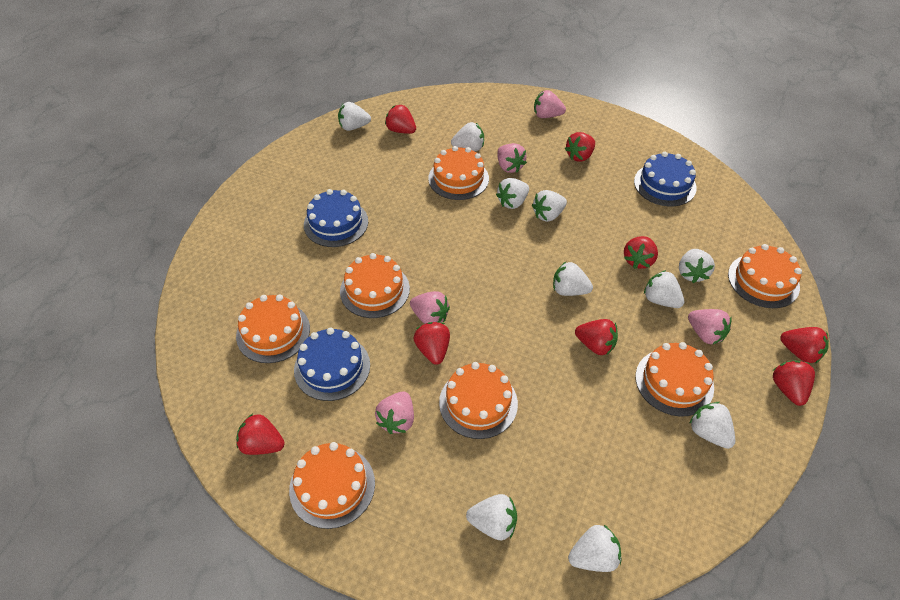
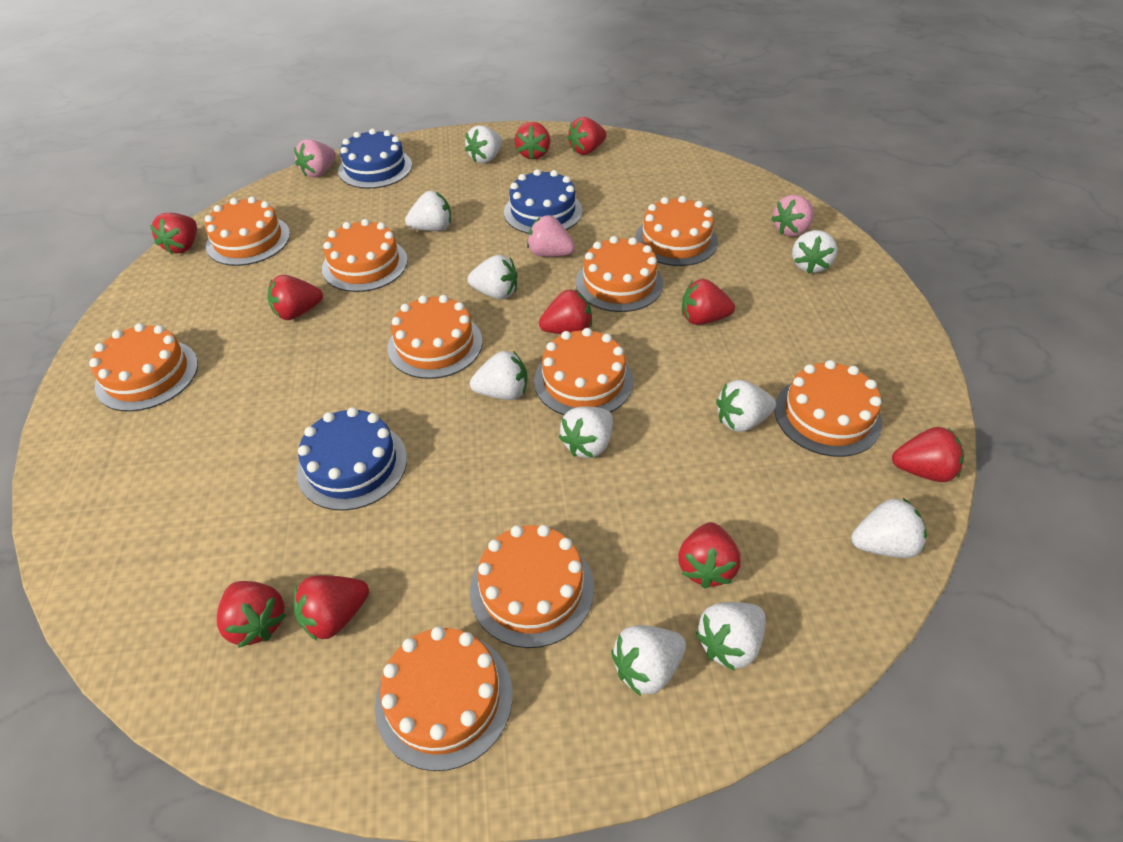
orange cake: 7 -> 10
pink strawberry: 5 -> 3
red strawberry: 8 -> 10

